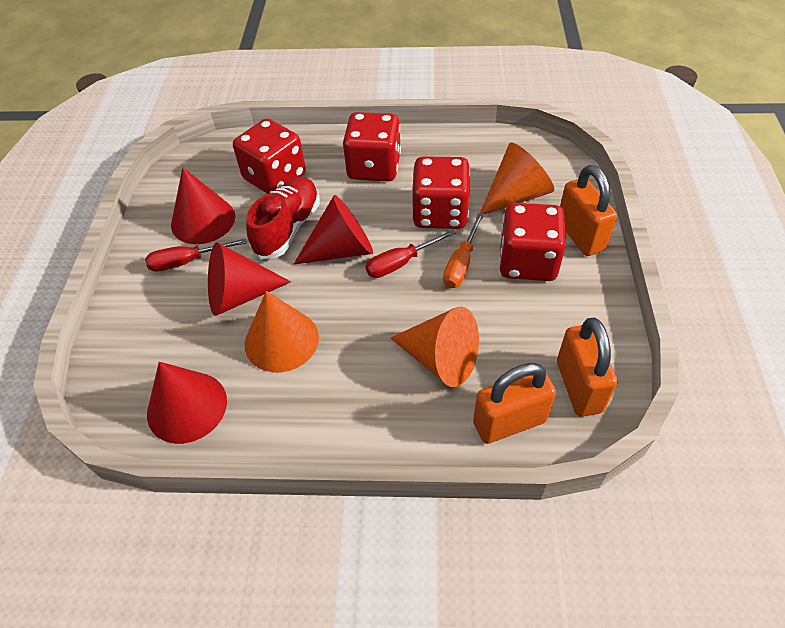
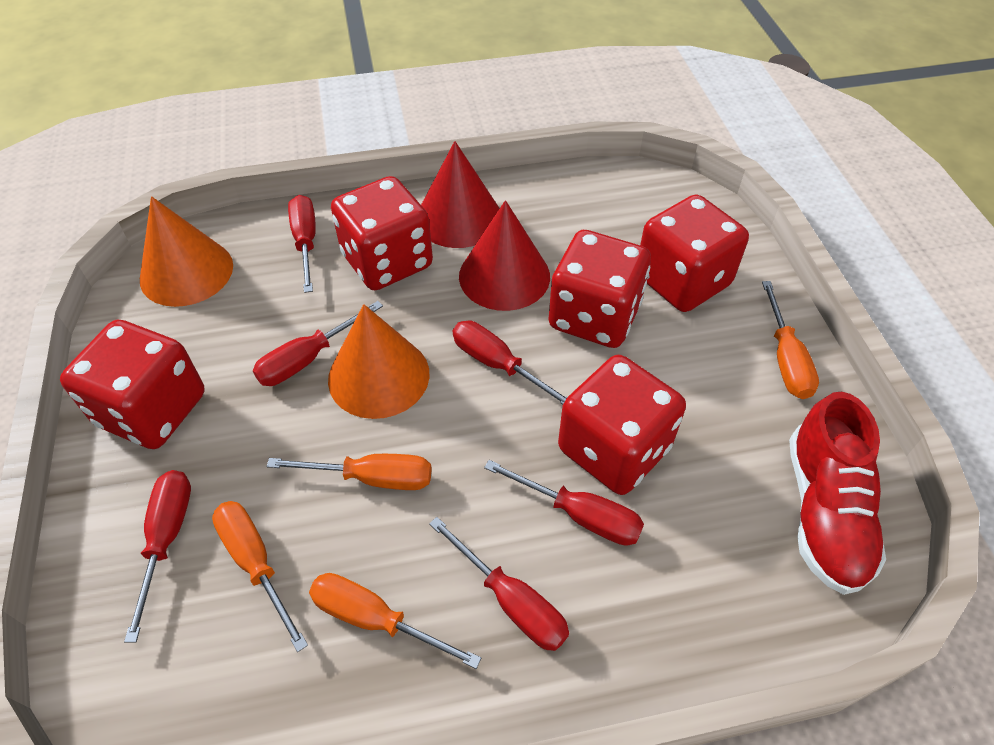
orange cone: 3 -> 2
orange padlock: 3 -> 0
orange screwdriver: 1 -> 4
red cone: 4 -> 2
red dice: 4 -> 5
red screwdriver: 2 -> 6

